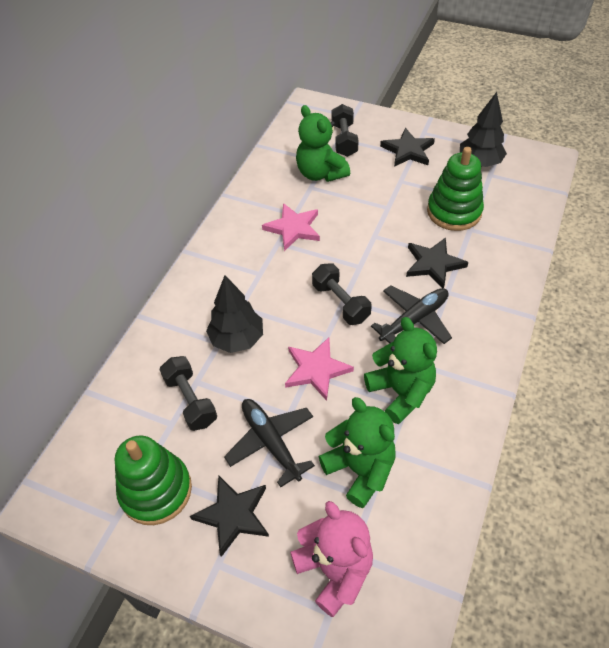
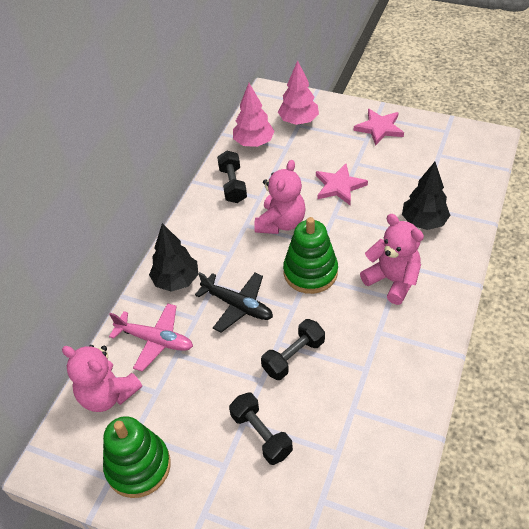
black plane: 2 -> 1
black star: 3 -> 0
green teddy bear: 3 -> 0
pink plane: 0 -> 1
pink teddy bear: 1 -> 3
pink tree: 0 -> 2

